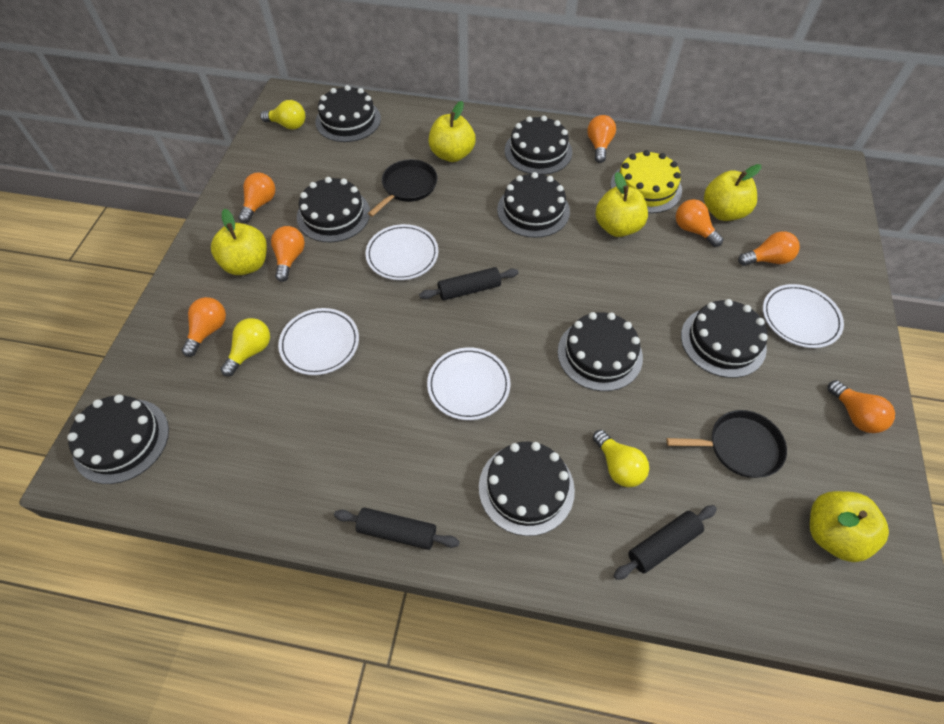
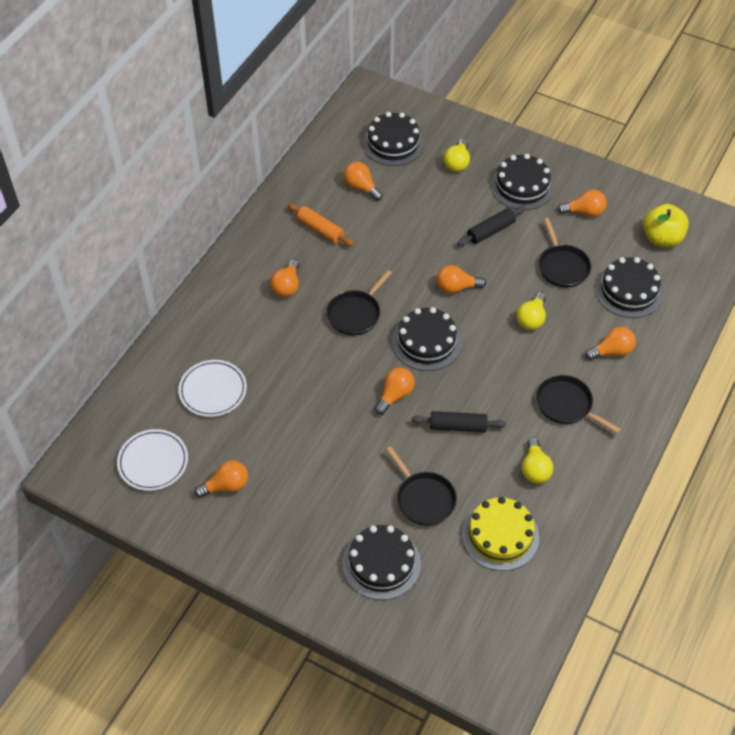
black cake: 8 -> 5
black pan: 2 -> 4
black rolling pin: 3 -> 2
orange rolling pin: 0 -> 1
white plate: 4 -> 2
yellow apple: 5 -> 1

